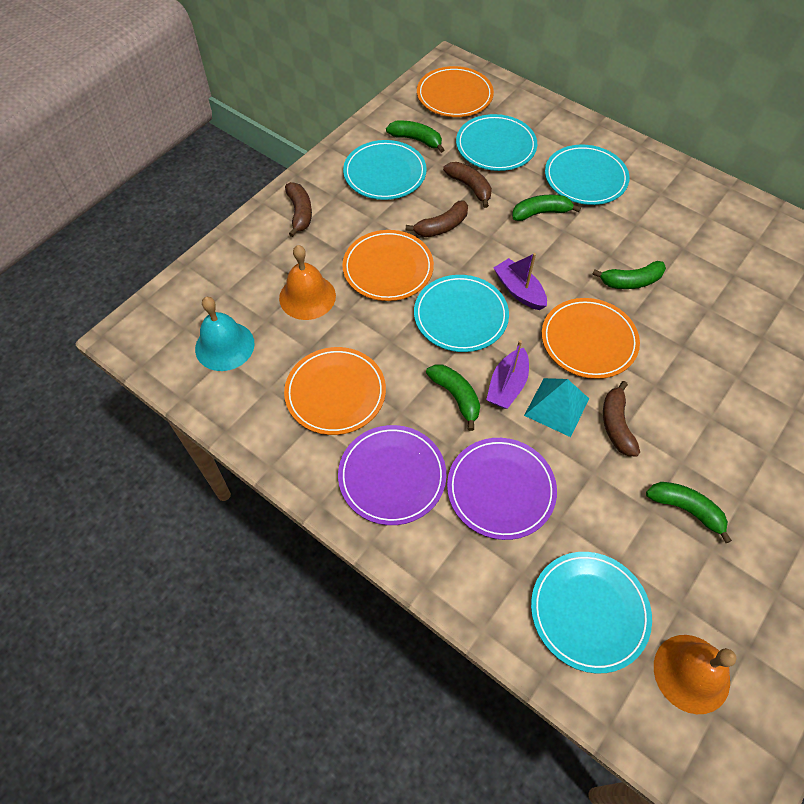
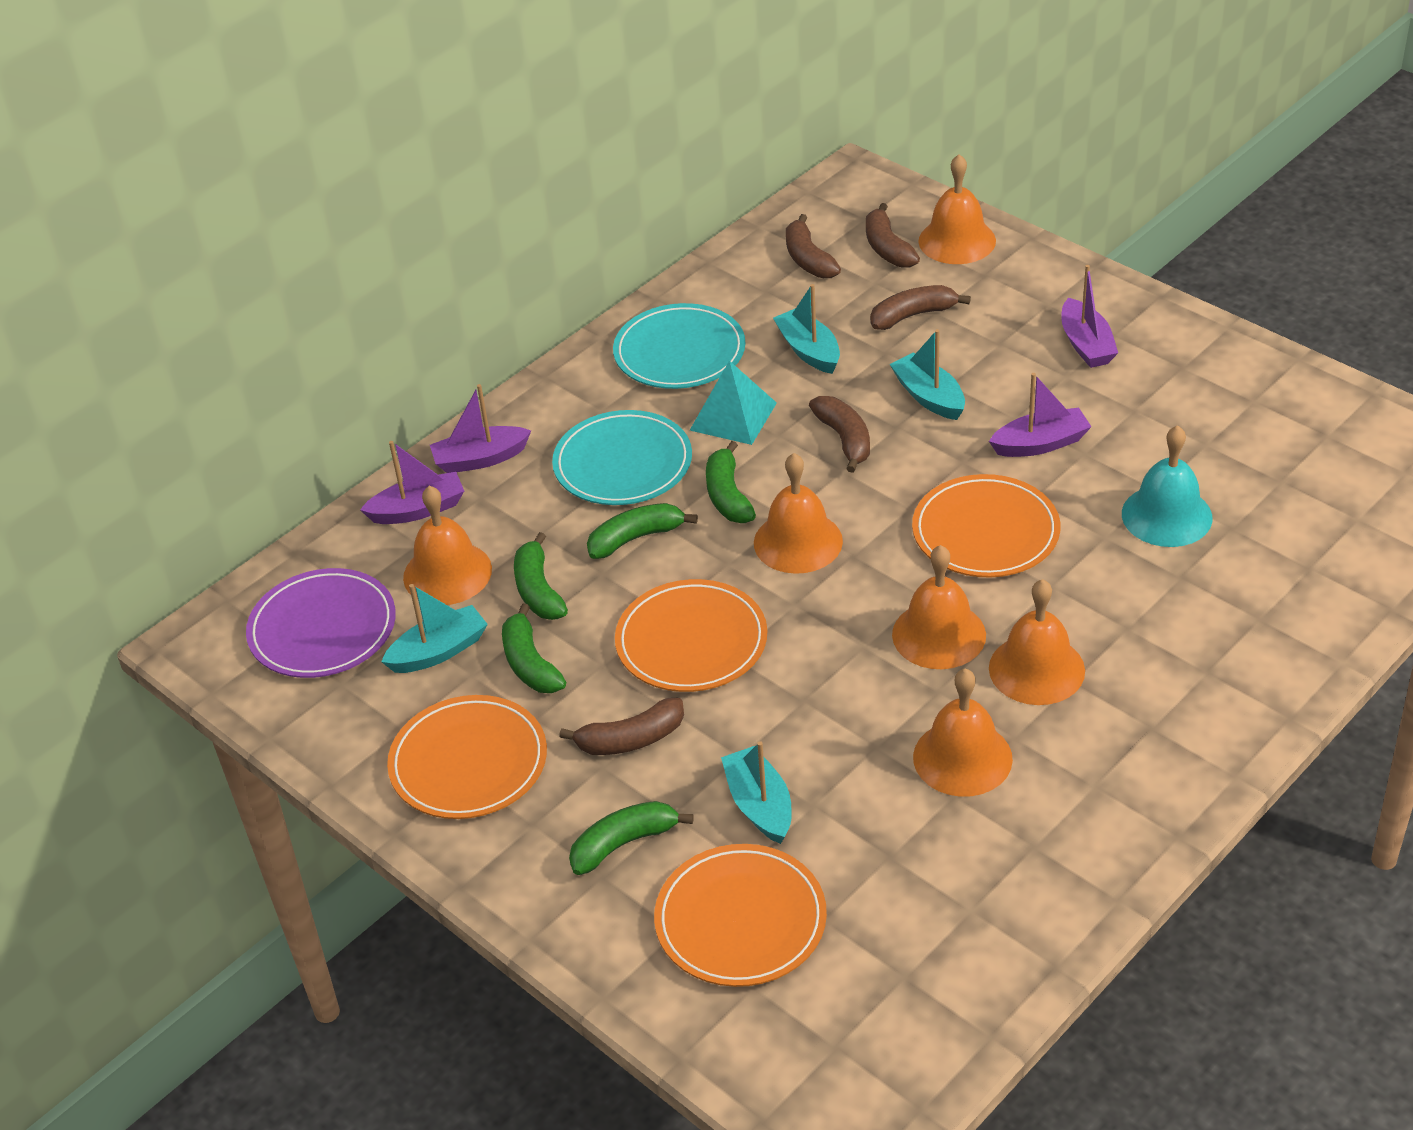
brown banana: 4 -> 5
orange bell: 2 -> 6
purple boat: 2 -> 4
purple plate: 2 -> 1
turquoise boat: 0 -> 4
turquoise plate: 5 -> 2

